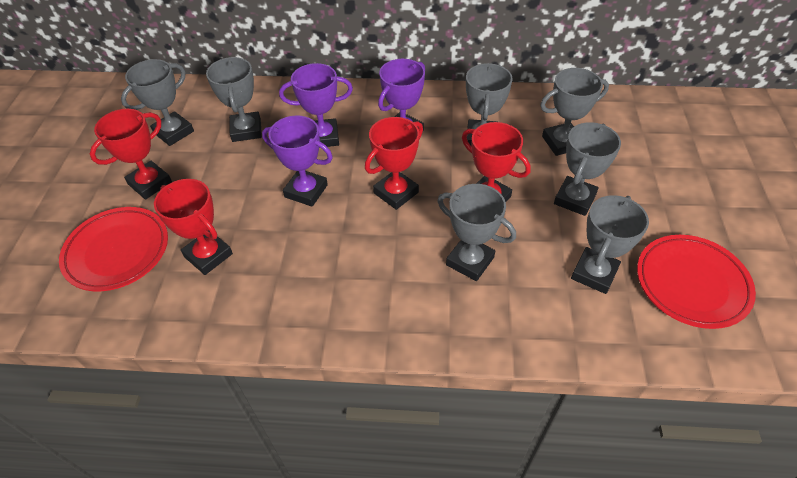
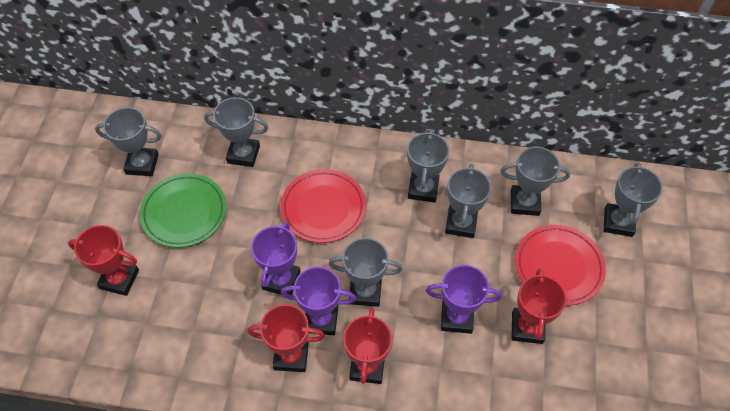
green plate: 0 -> 1

